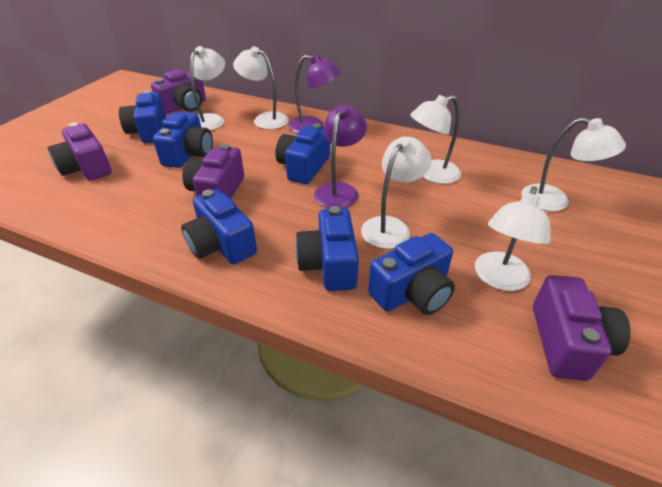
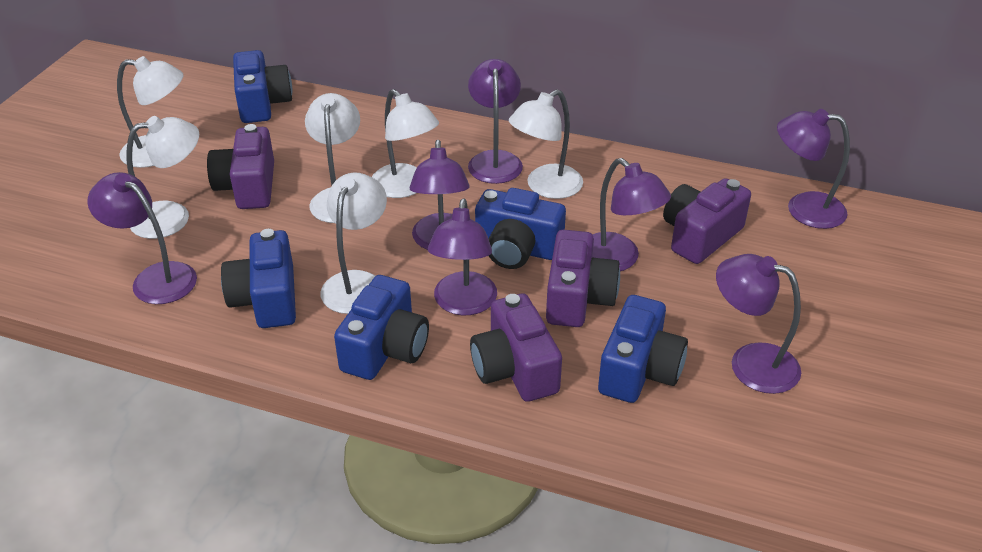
blue camera: 6 -> 5
purple lamp: 2 -> 7

